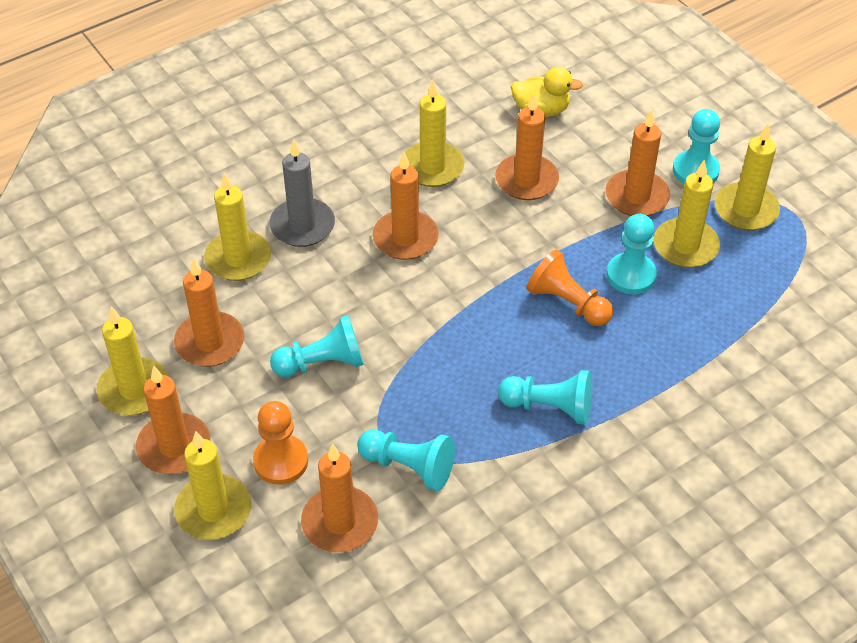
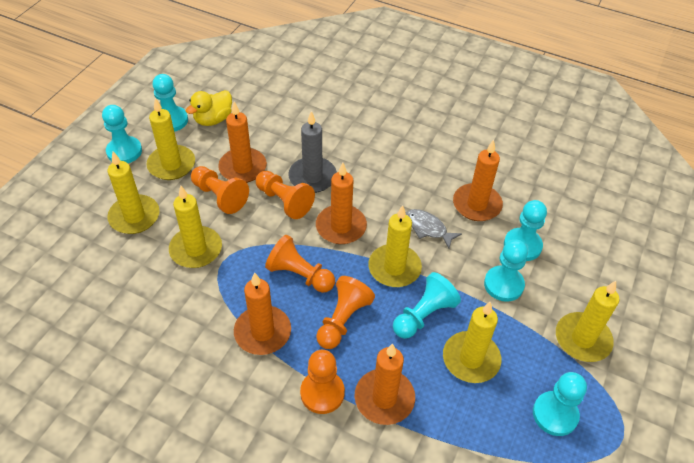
grey fish: 0 -> 1
orange candle: 6 -> 5
orange pawn: 2 -> 5
turquoise pawn: 5 -> 6

